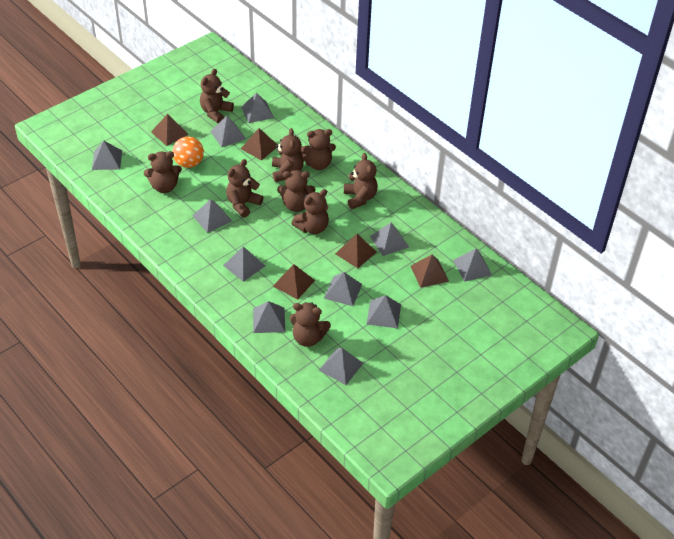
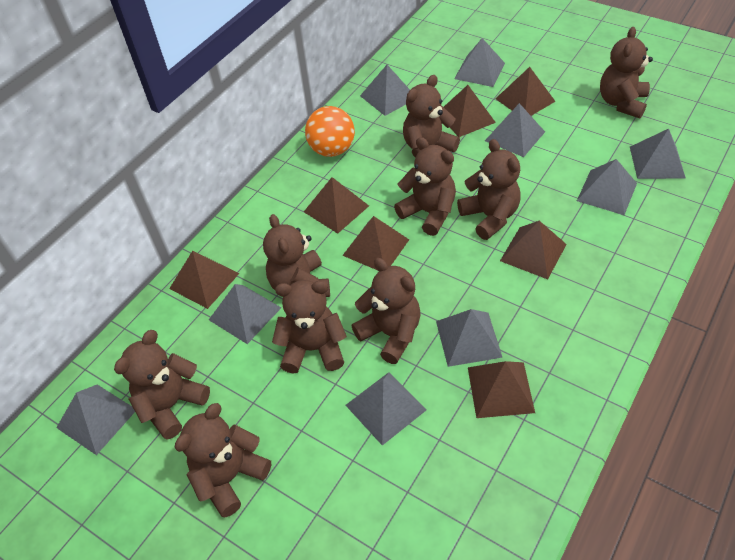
brown pyramid: 5 -> 7
grey pyramid: 11 -> 9

